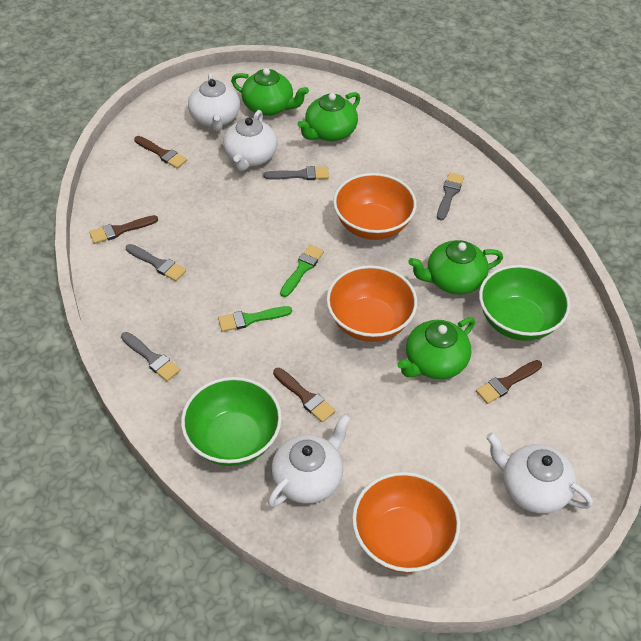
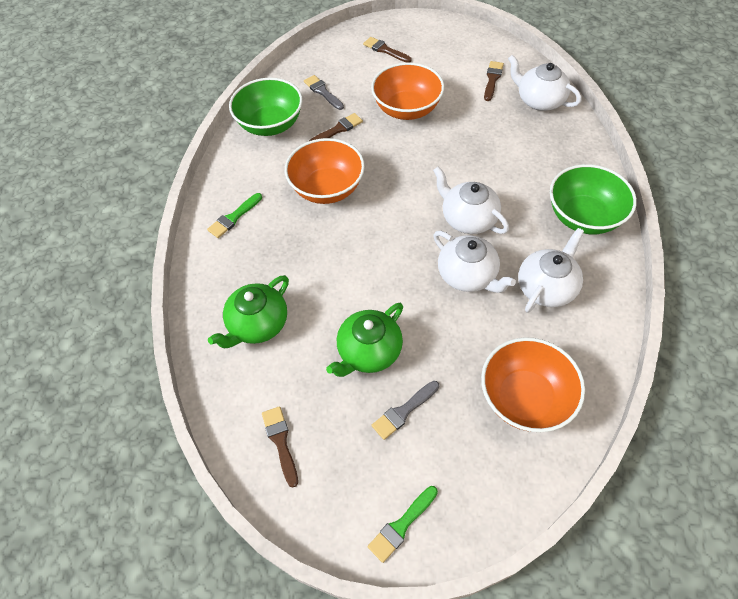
green teapot: 4 -> 2
grey brush: 4 -> 2

